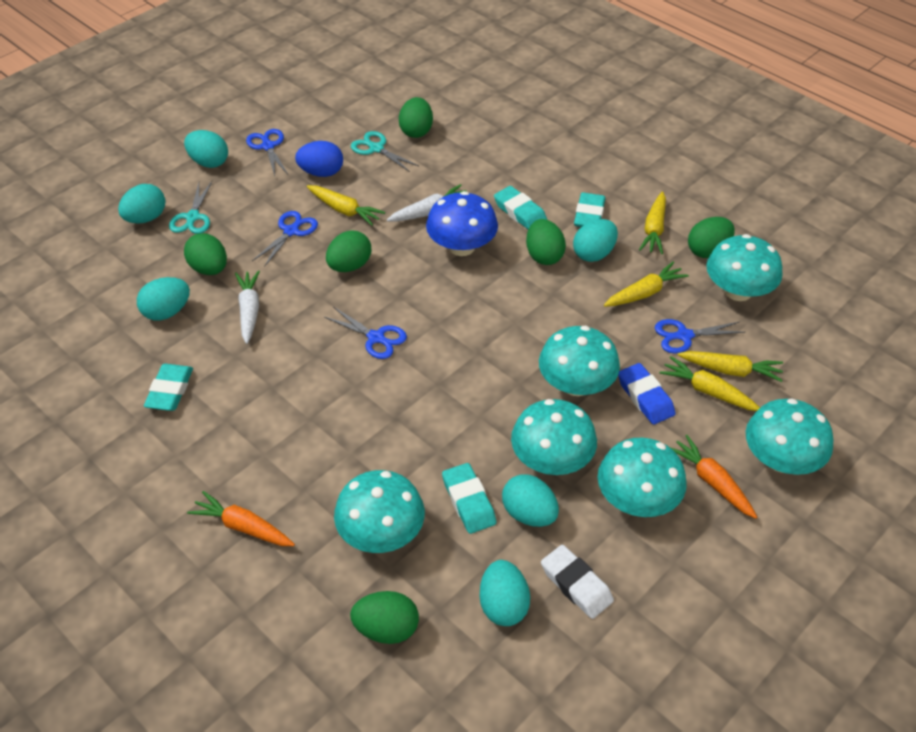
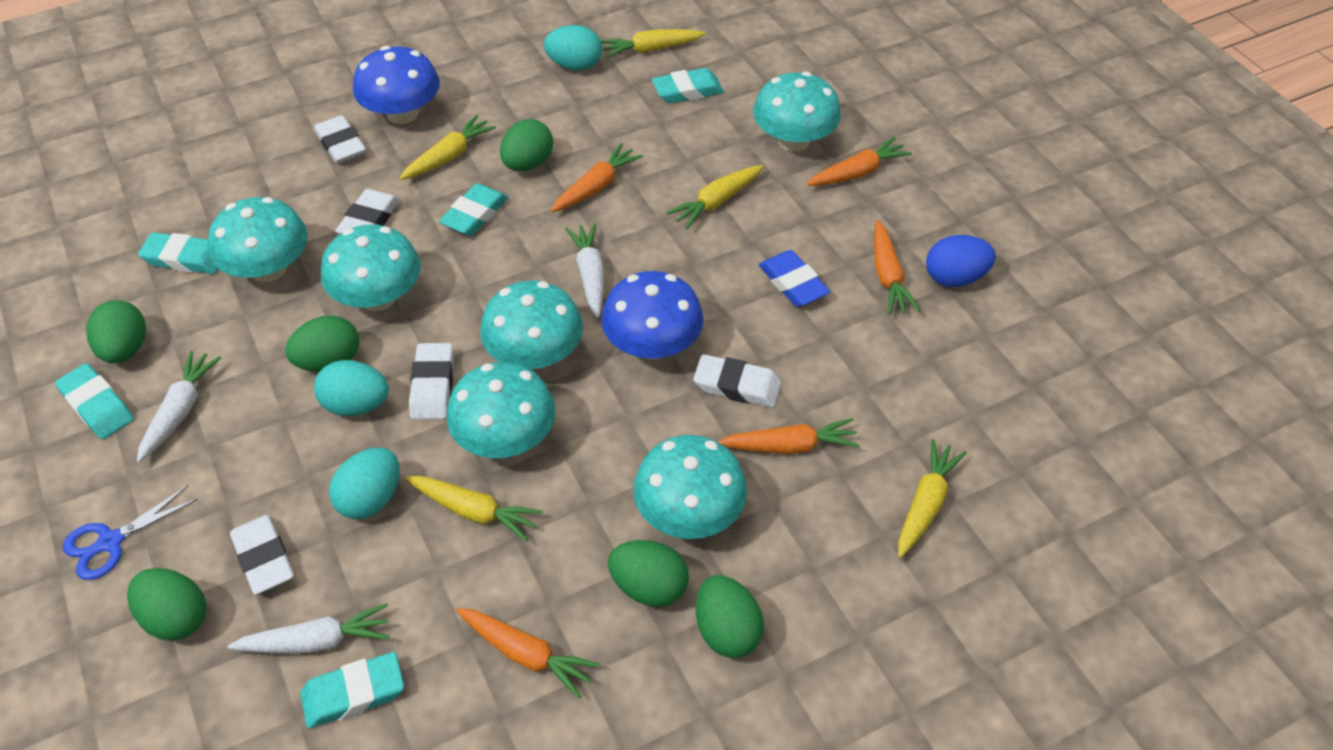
blue mushroom: 1 -> 2
blue scissors: 4 -> 1
orange carrot: 2 -> 5
turquoise egg: 6 -> 3
turquoise eraser: 4 -> 5
turquoise scissors: 2 -> 0
white carrot: 2 -> 3
white eraser: 1 -> 5

